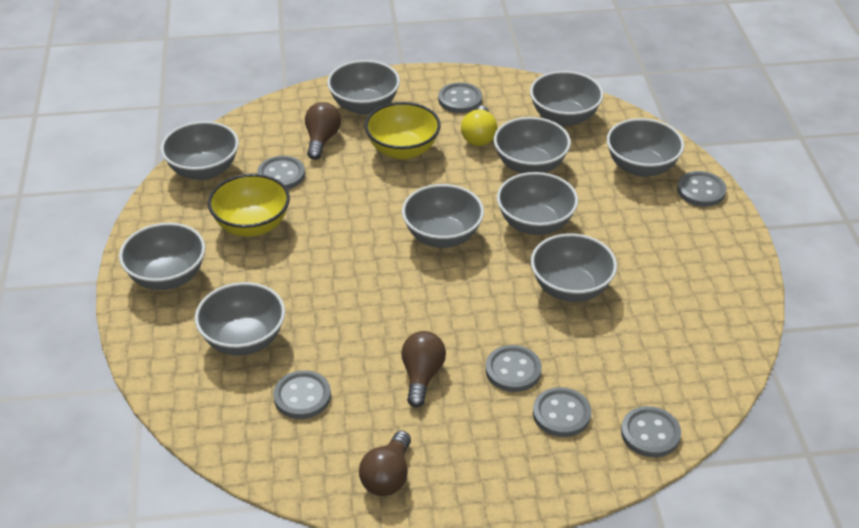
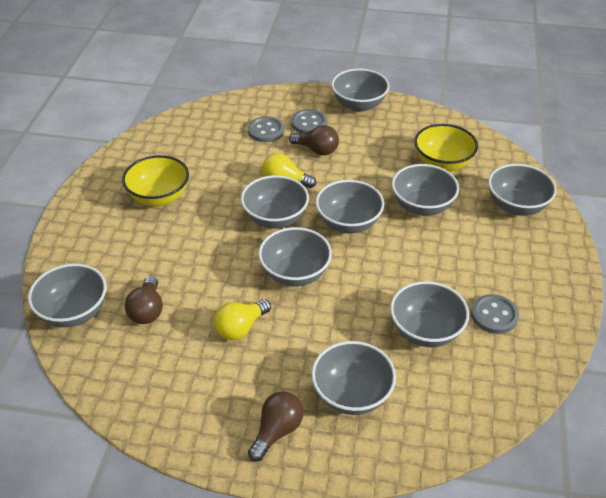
grey bowl: 10 -> 9
grey button: 7 -> 3
yellow light bulb: 1 -> 2

